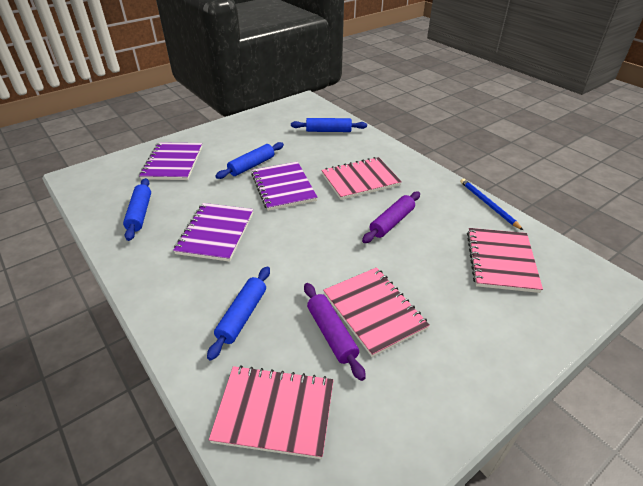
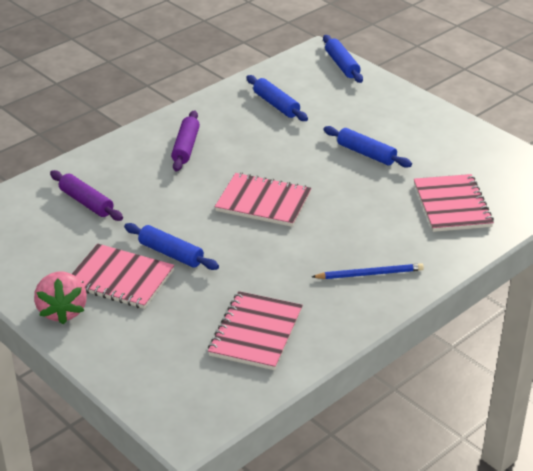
pink strawberry: 0 -> 1
purple notebook: 3 -> 0

